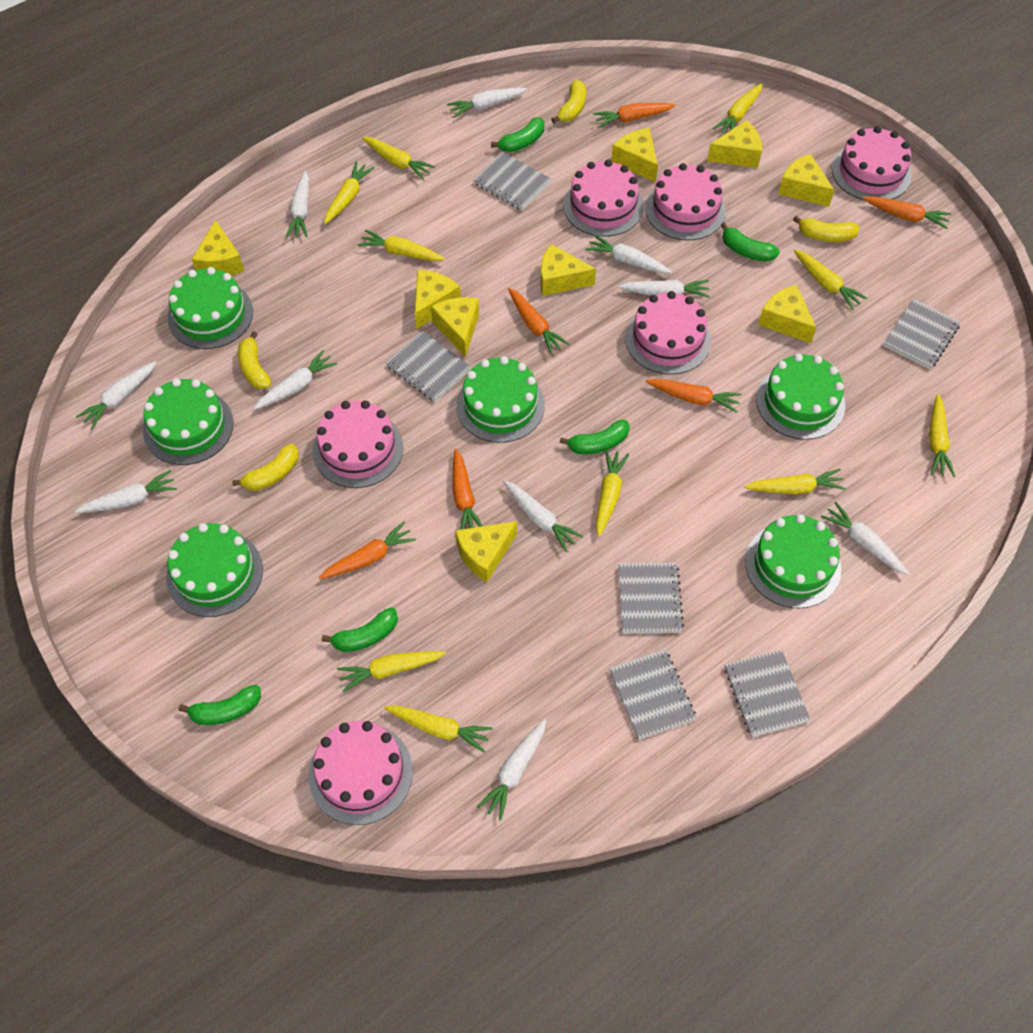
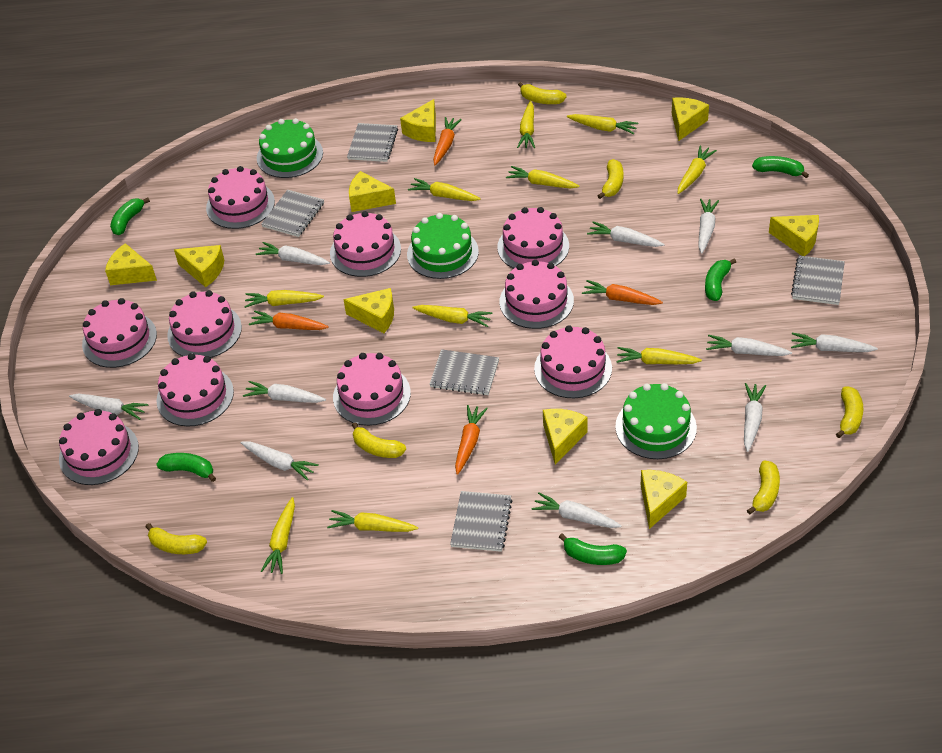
green cake: 6 -> 3
grey notebook: 6 -> 5
orange carrot: 6 -> 4
pink cake: 6 -> 10
yellow banana: 4 -> 6

